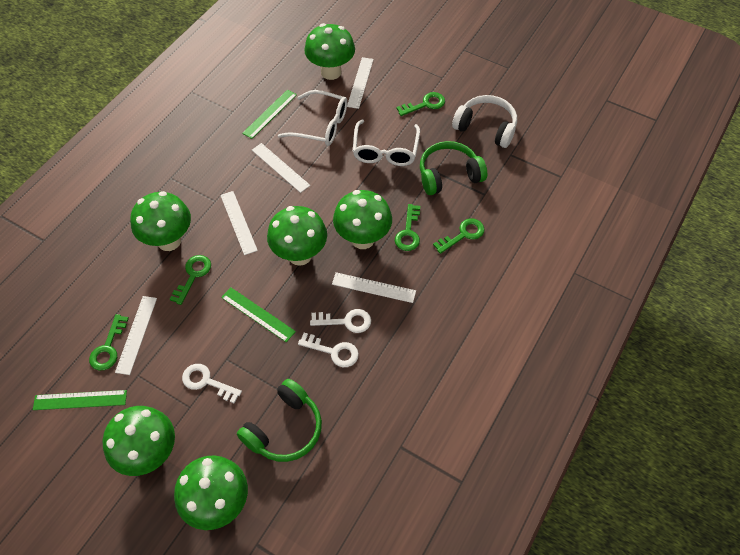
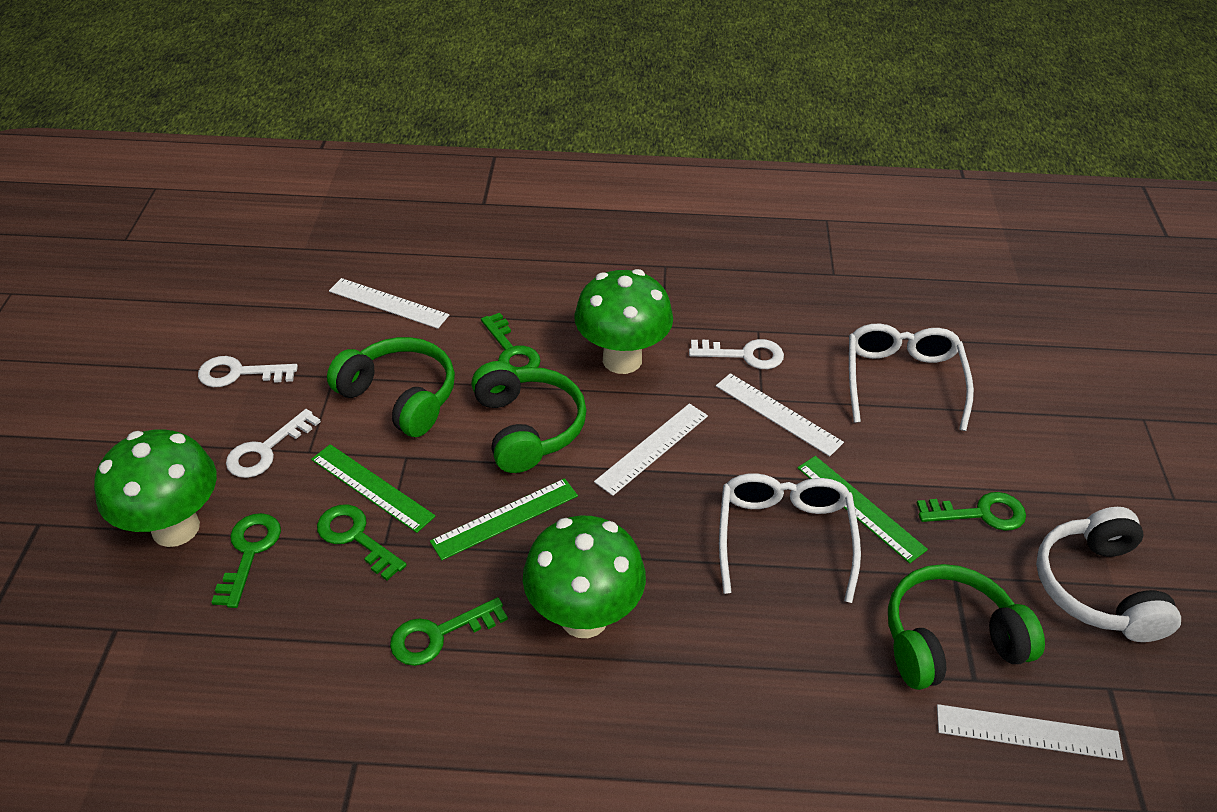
green headphones: 2 -> 3
green mushroom: 6 -> 3
white ruler: 5 -> 4

